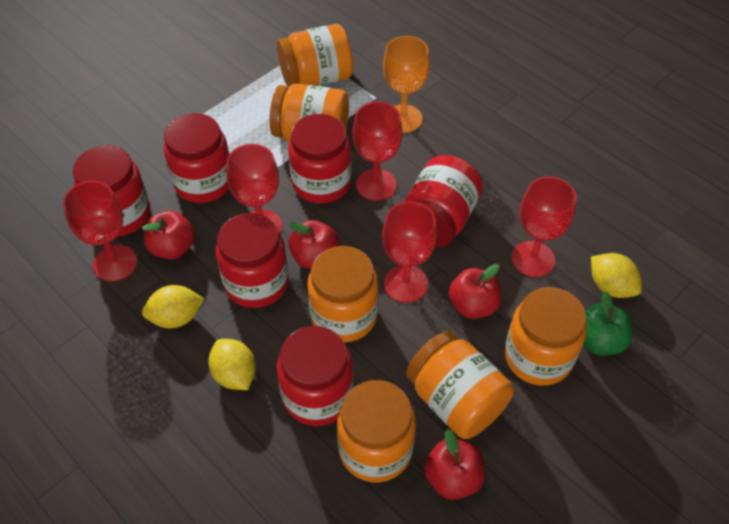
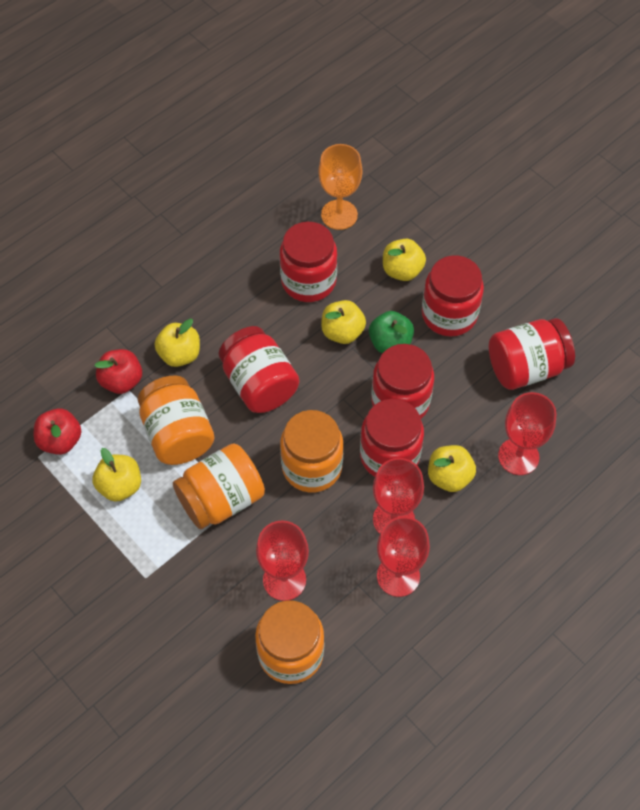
orange jar: 6 -> 4
red apple: 4 -> 2
red goblet: 5 -> 4
yellow apple: 0 -> 5
yellow lemon: 3 -> 0

